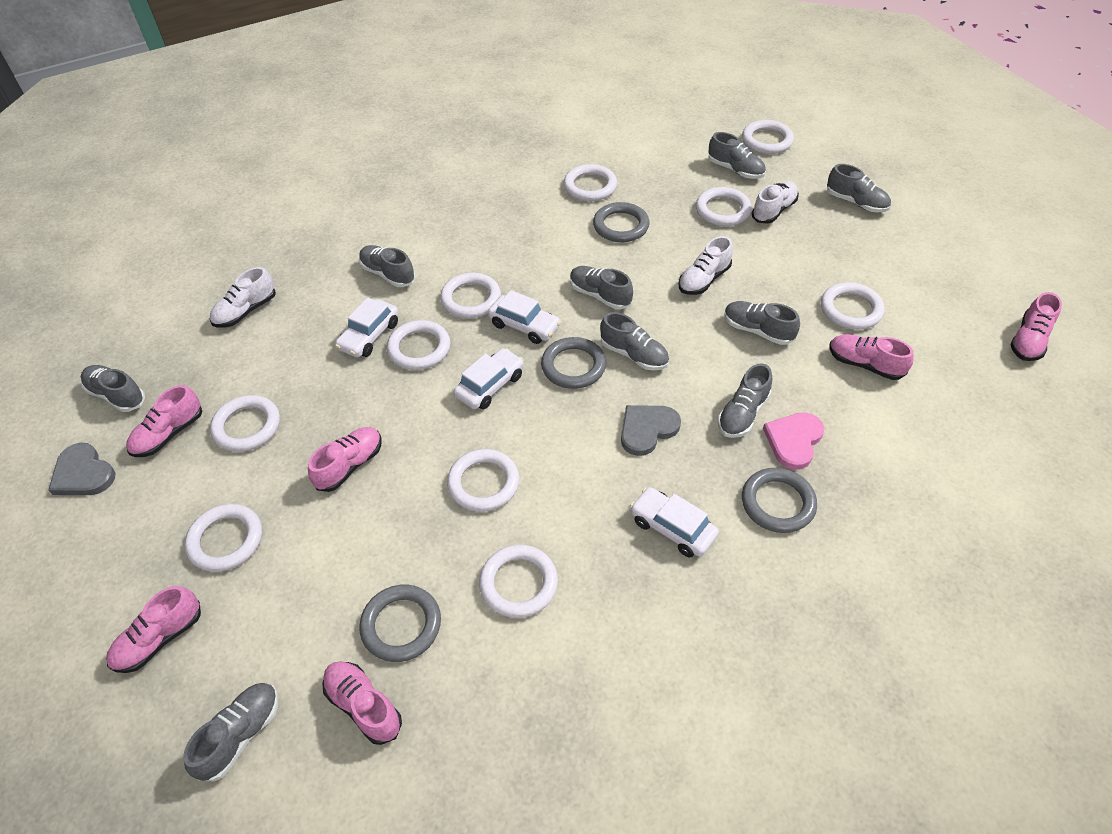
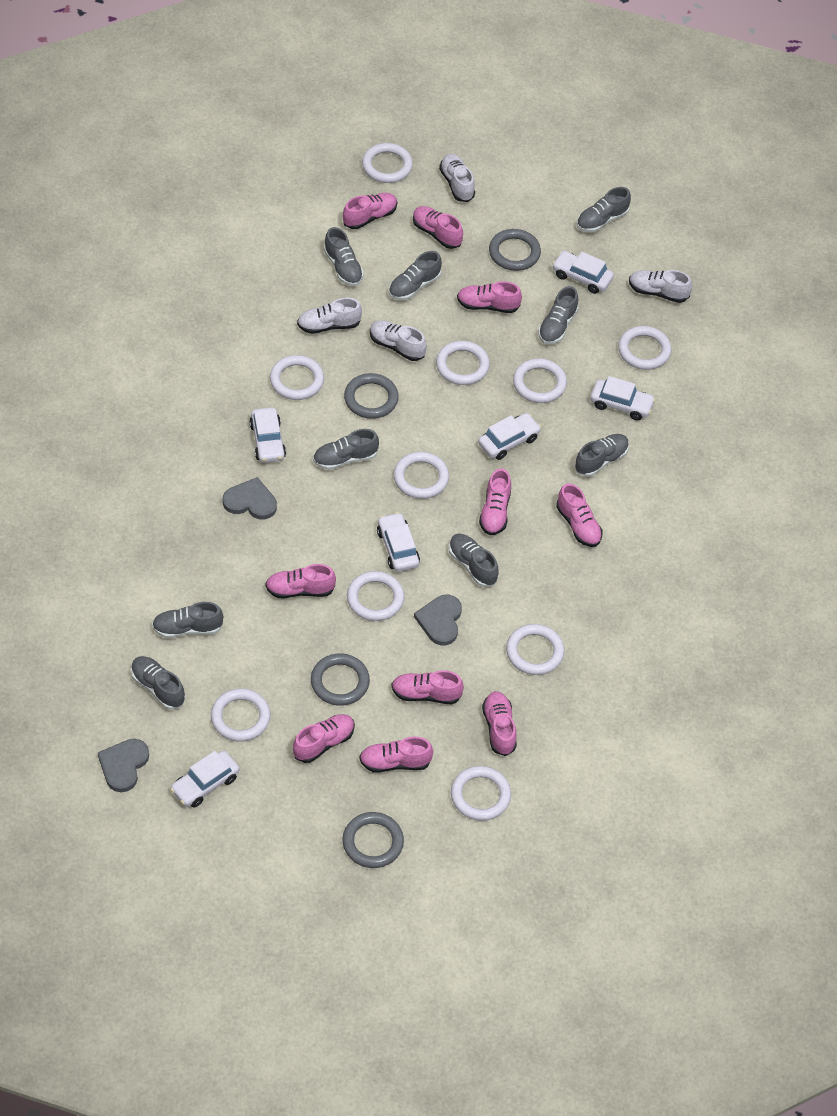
grey heart: 2 -> 3
pink heart: 1 -> 0
pink shoe: 6 -> 10
white car: 4 -> 6
white shoe: 3 -> 4

